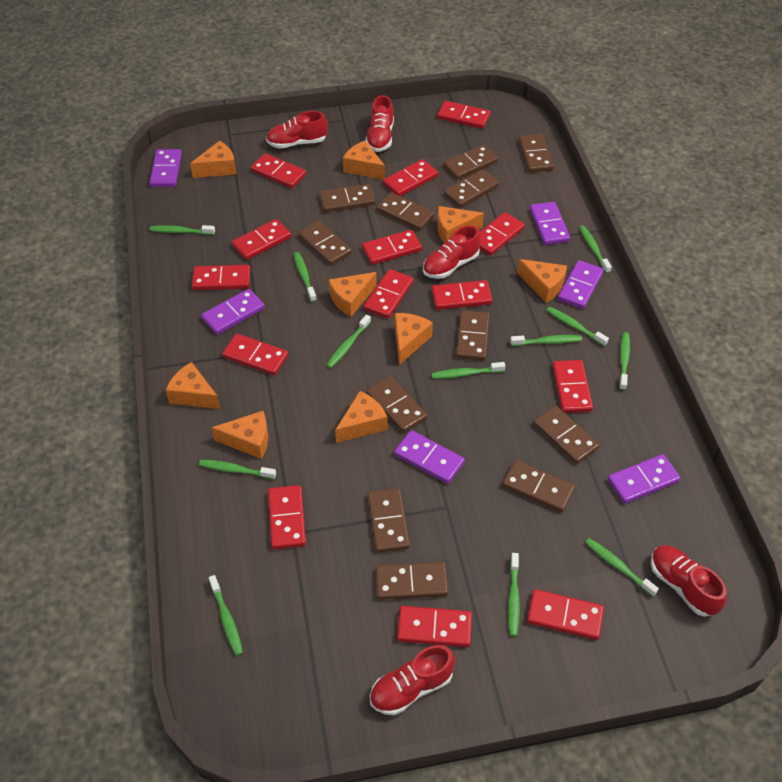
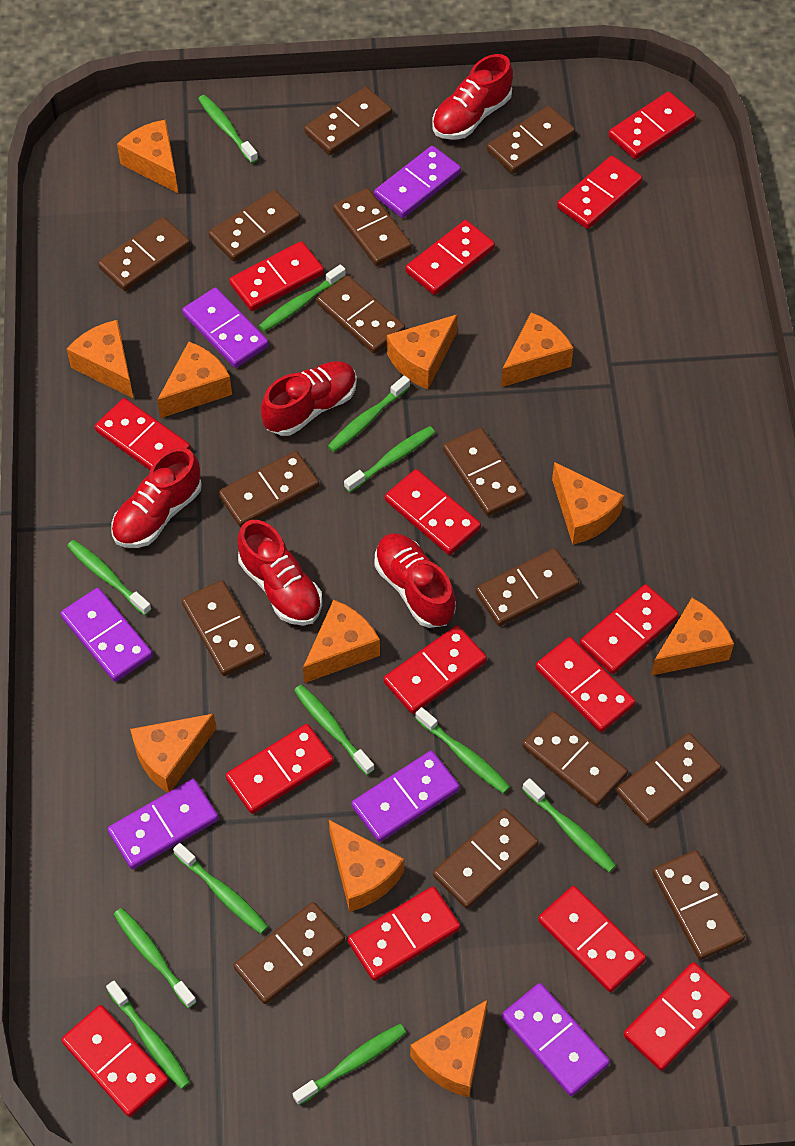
brown domino: 12 -> 15
orange cheese: 9 -> 11

